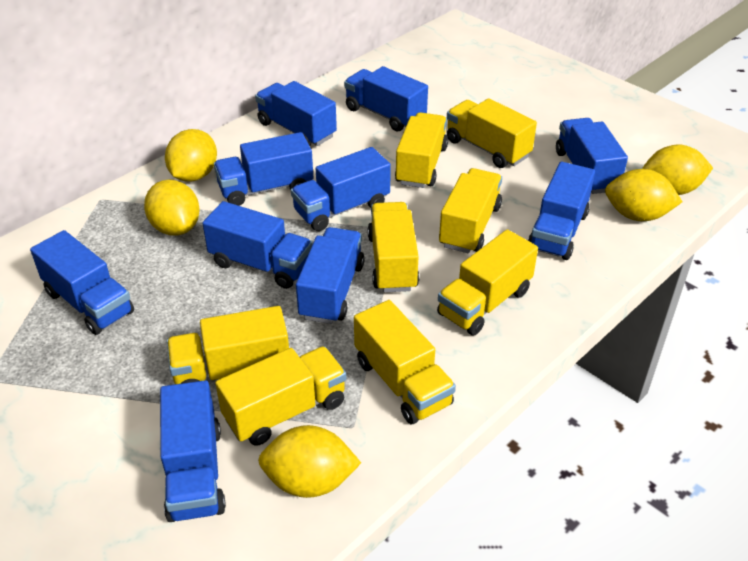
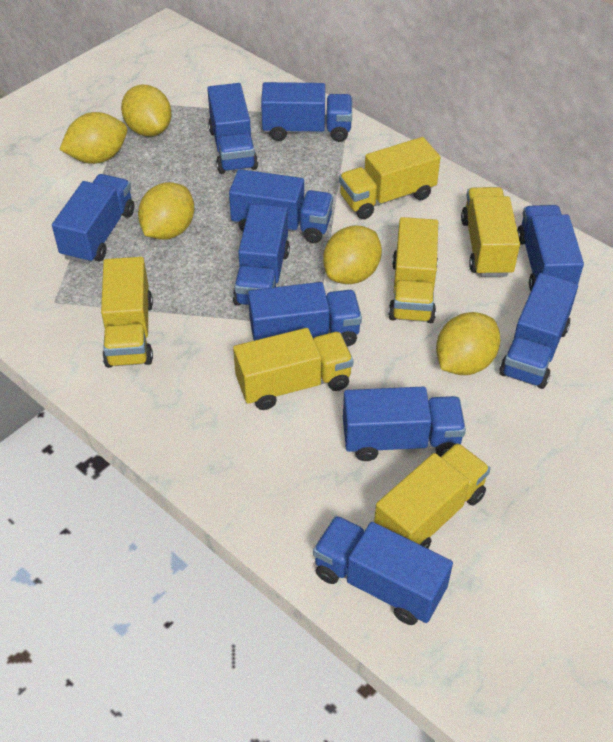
yellow truck: 8 -> 6

